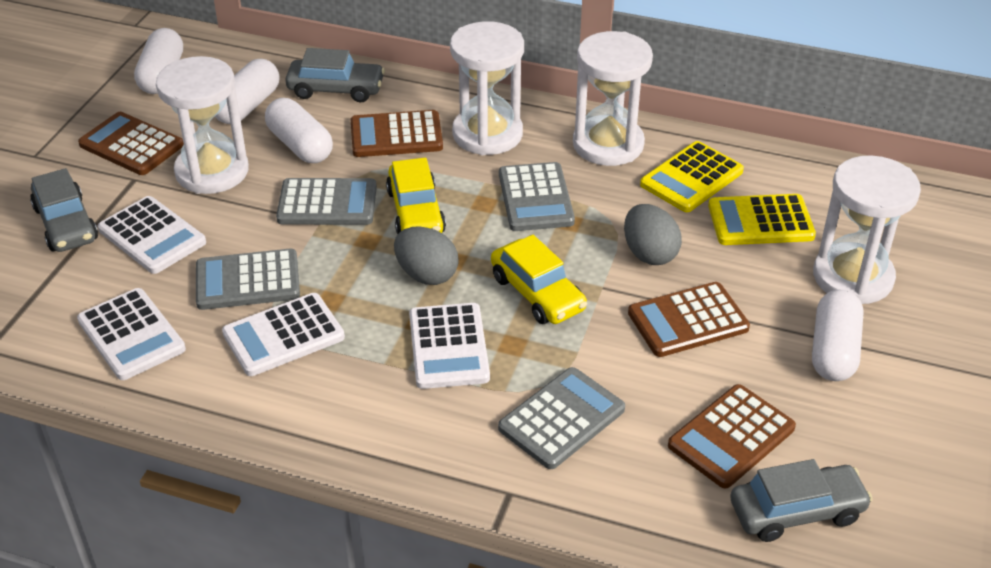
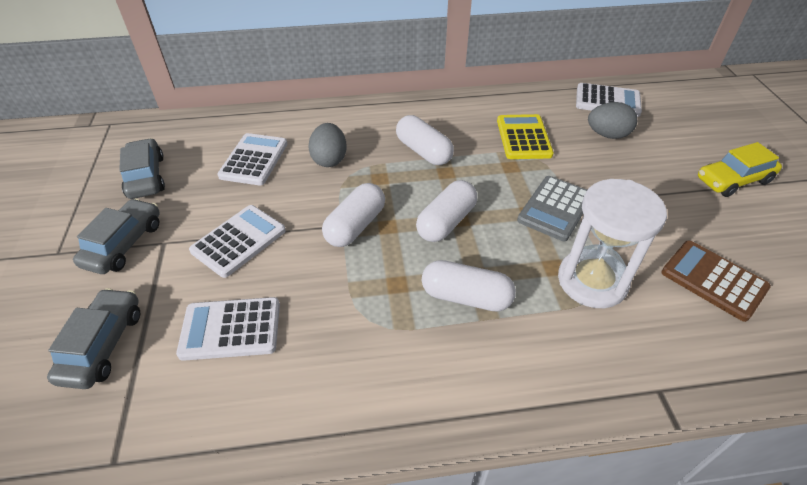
brown calculator: 4 -> 1
grey calculator: 4 -> 1
white hourglass: 4 -> 1
yellow calculator: 2 -> 1
yellow car: 2 -> 1

